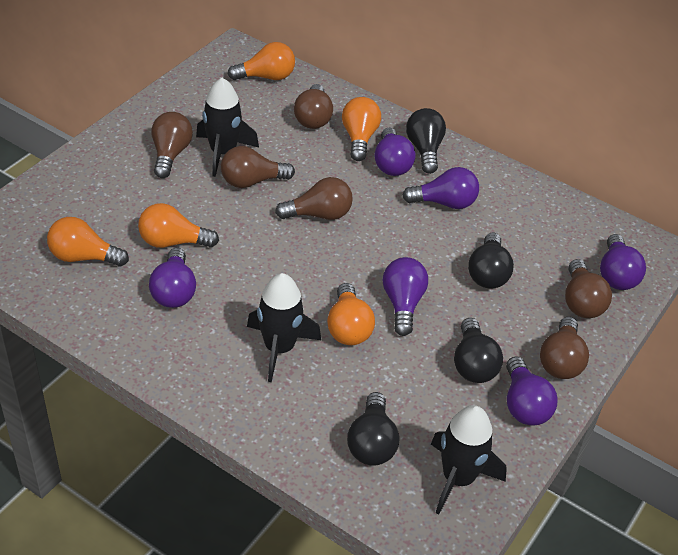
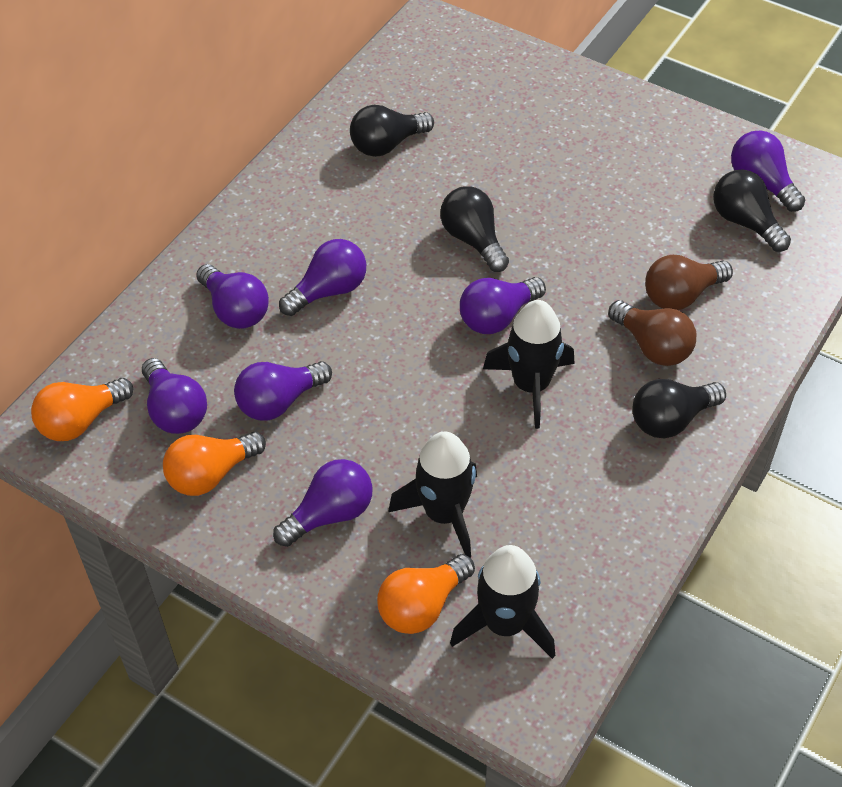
brown light bulb: 6 -> 2
orange light bulb: 5 -> 3
purple light bulb: 6 -> 7

